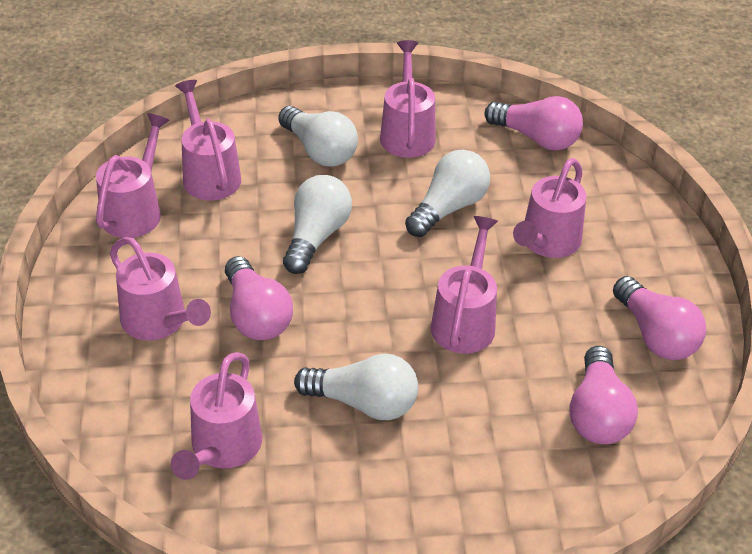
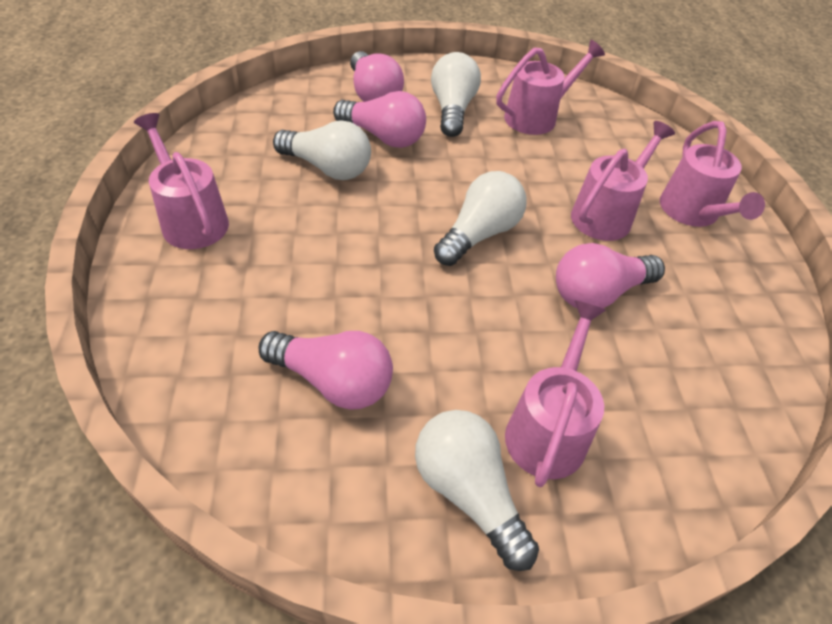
pink watering can: 7 -> 5

